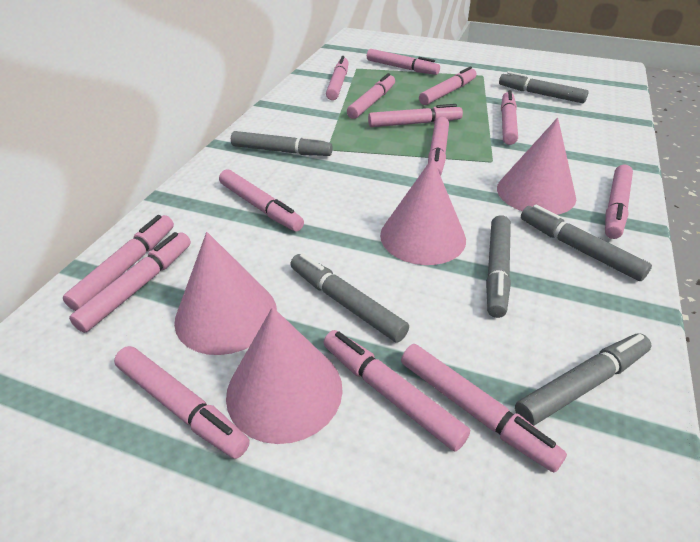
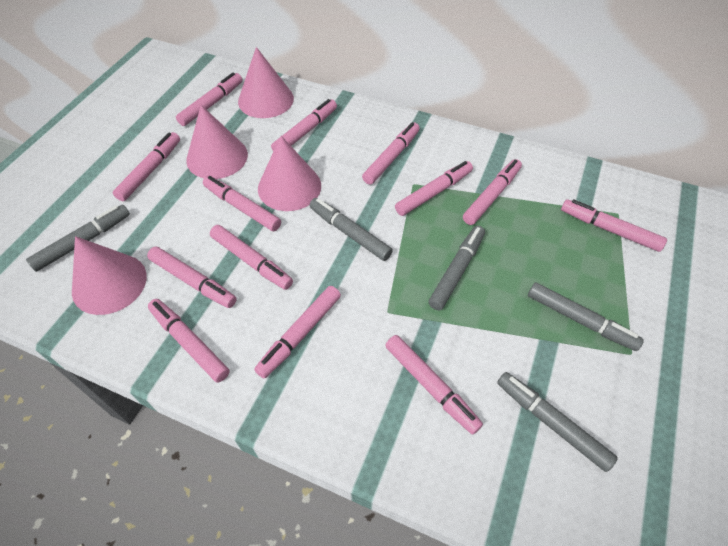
grey marker: 6 -> 5
pink marker: 14 -> 13

